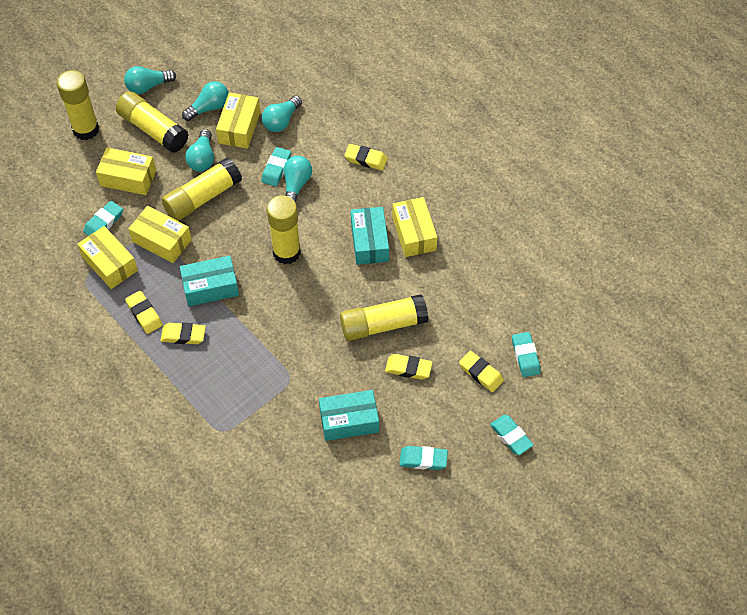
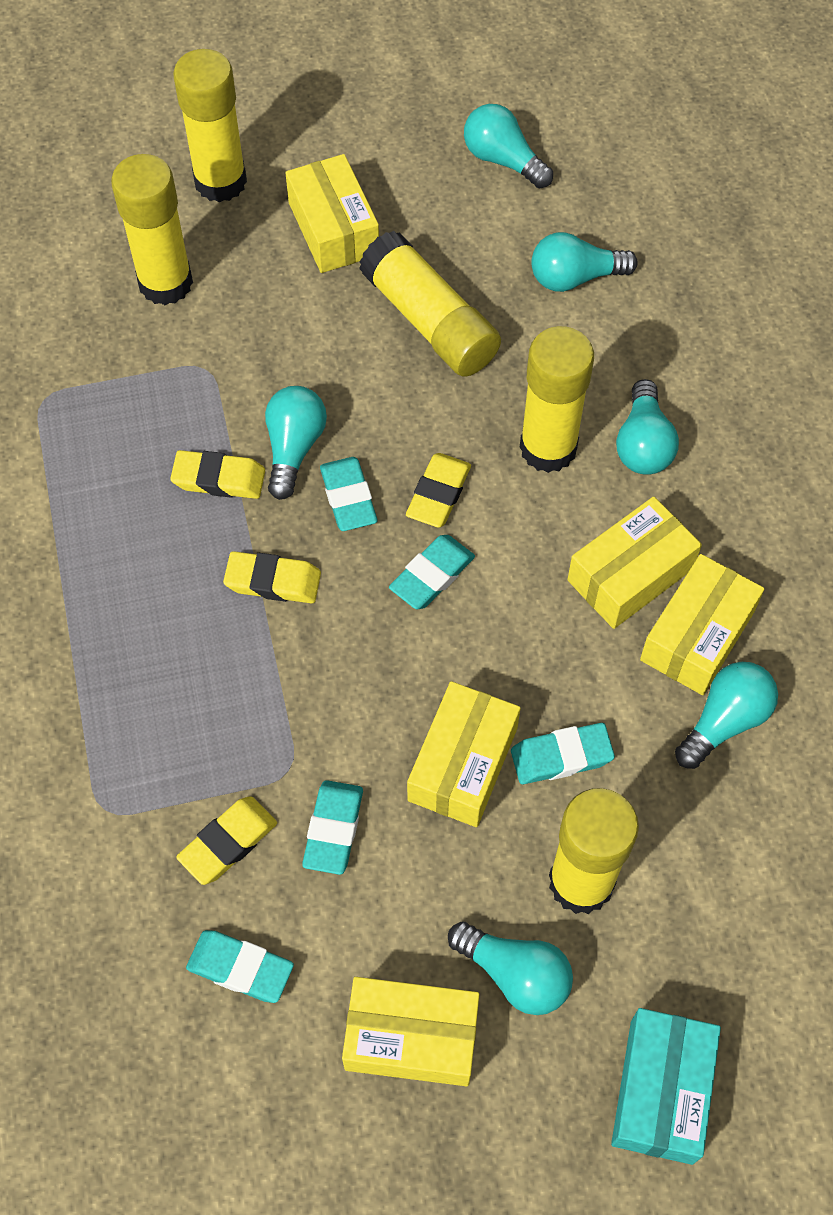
turquoise box: 3 -> 1
turquoise light bulb: 5 -> 6
yellow eraser: 5 -> 4

